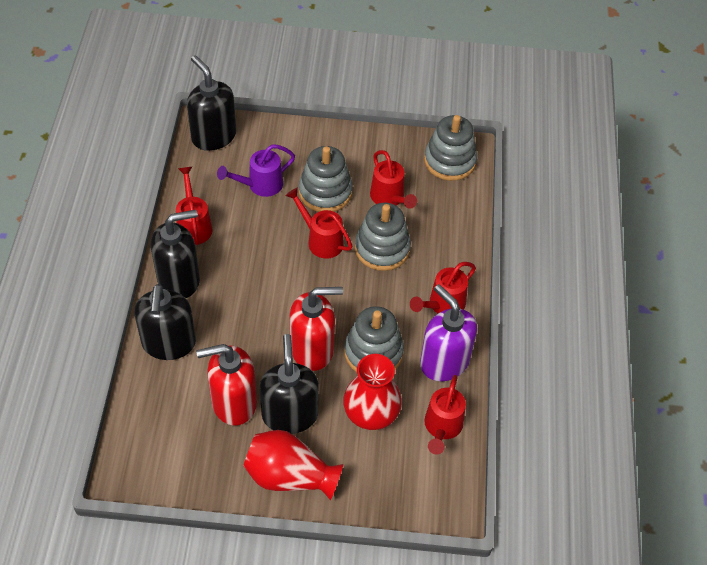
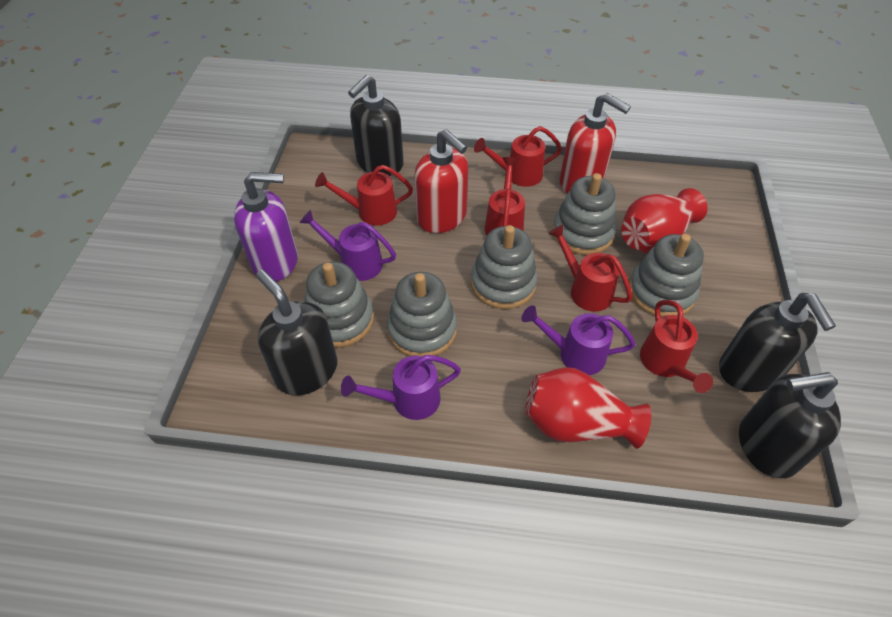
grey stacking toy: 4 -> 5
purple watering can: 1 -> 3

